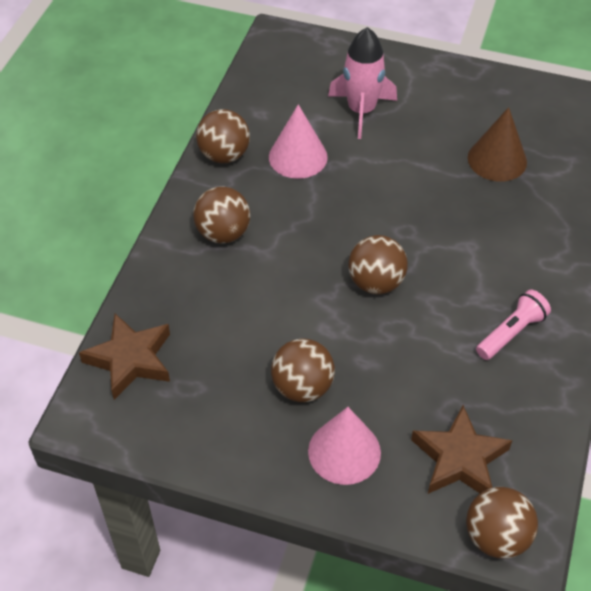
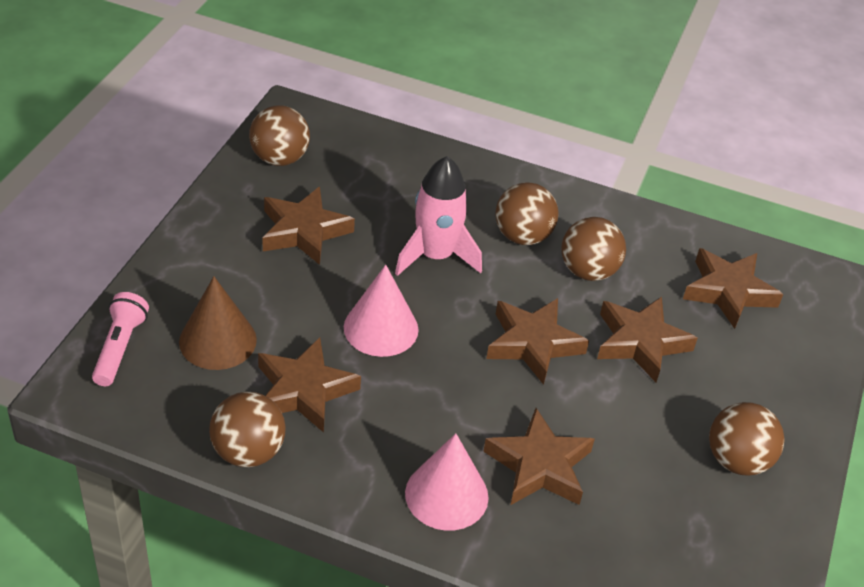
brown star: 2 -> 6

